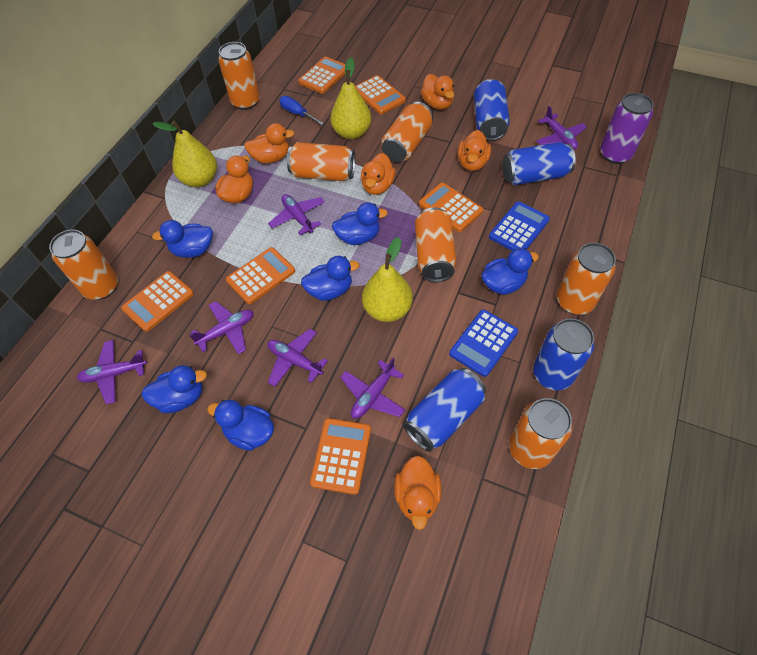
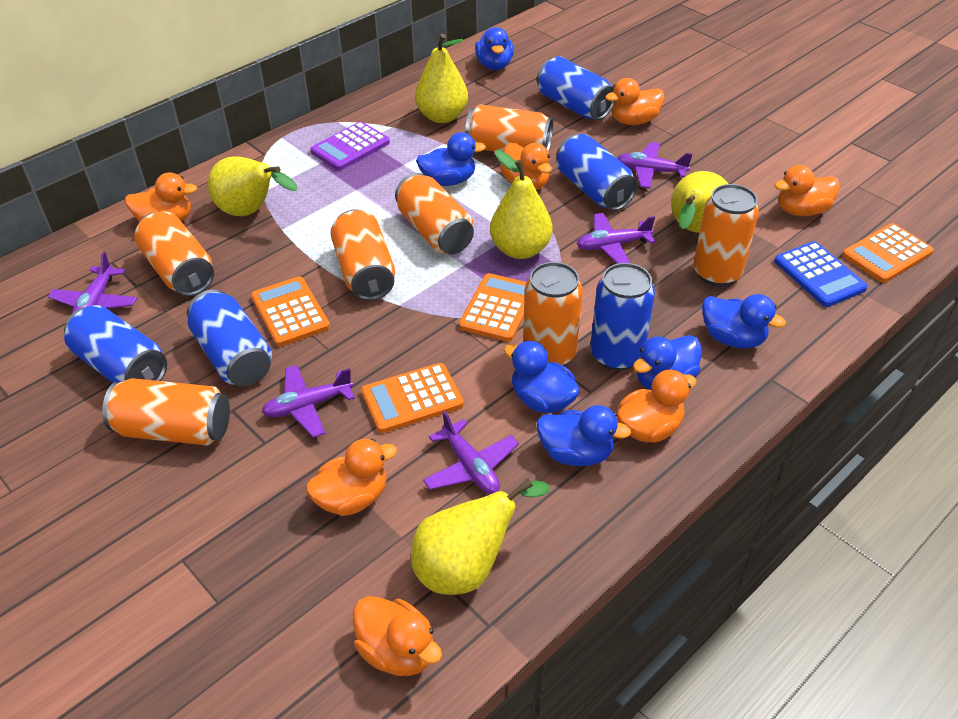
blue calculator: 2 -> 1
blue can: 4 -> 5
blue screwdriver: 1 -> 0
orange calculator: 6 -> 4
orange duck: 6 -> 7
purple calculator: 0 -> 1
purple can: 1 -> 0
purple plane: 6 -> 5
yellow pear: 3 -> 5

